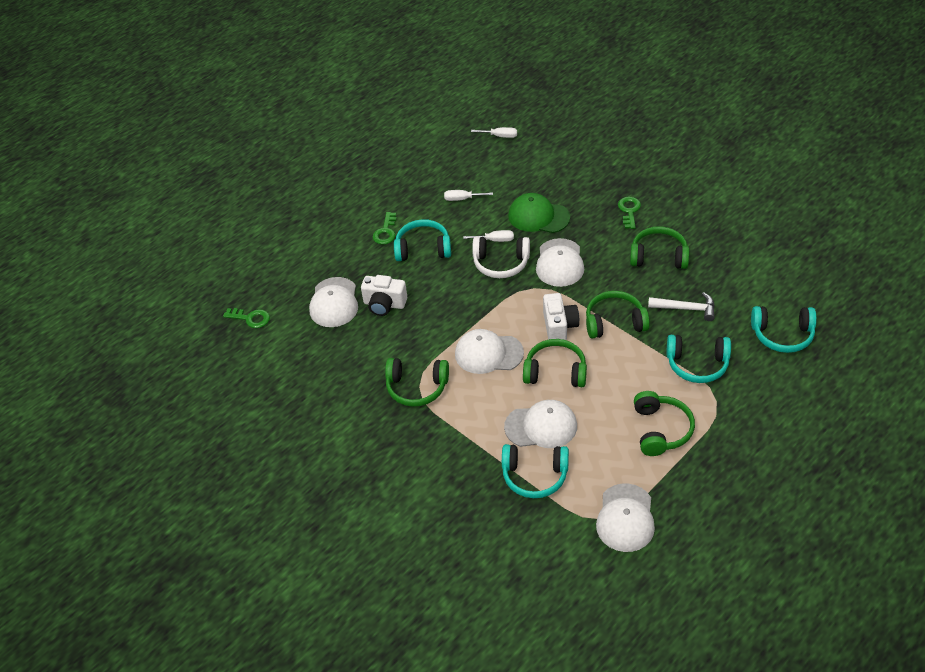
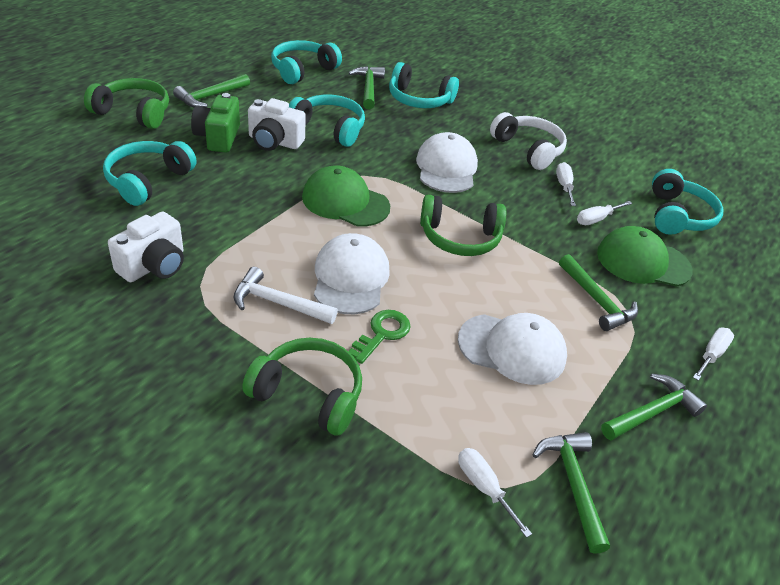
green camera: 0 -> 1
green cap: 1 -> 2
green hammer: 0 -> 5
green headphones: 5 -> 3
green key: 3 -> 1
turquoise headphones: 4 -> 5
white cap: 5 -> 3
white screwdriver: 3 -> 4

